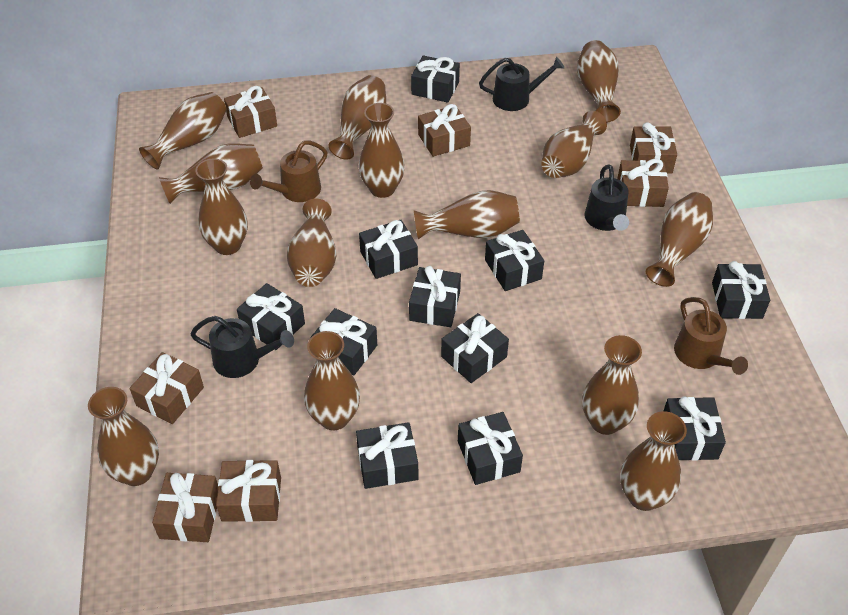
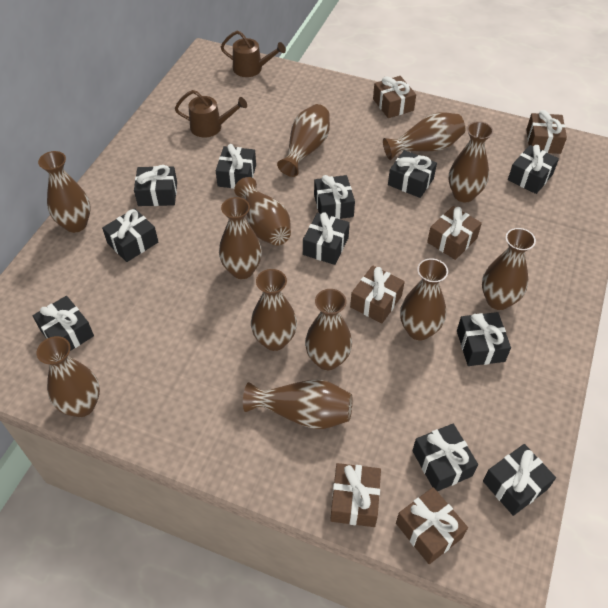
black watering can: 3 -> 0
brown gift: 7 -> 6
brown vase: 14 -> 12

